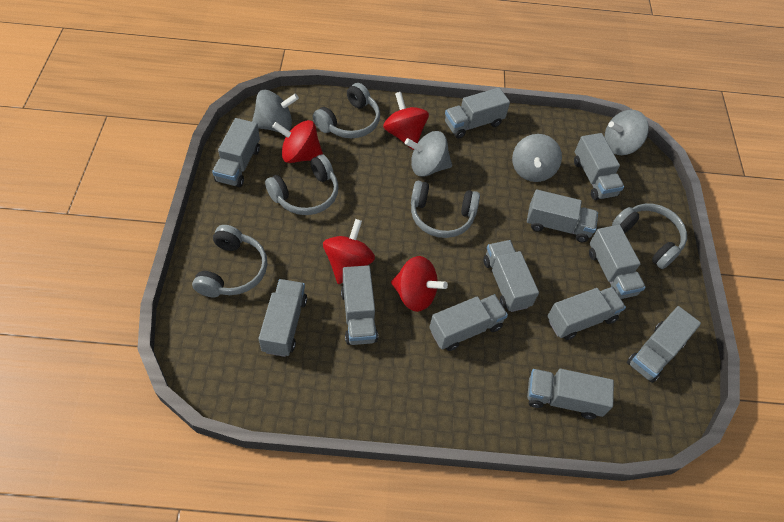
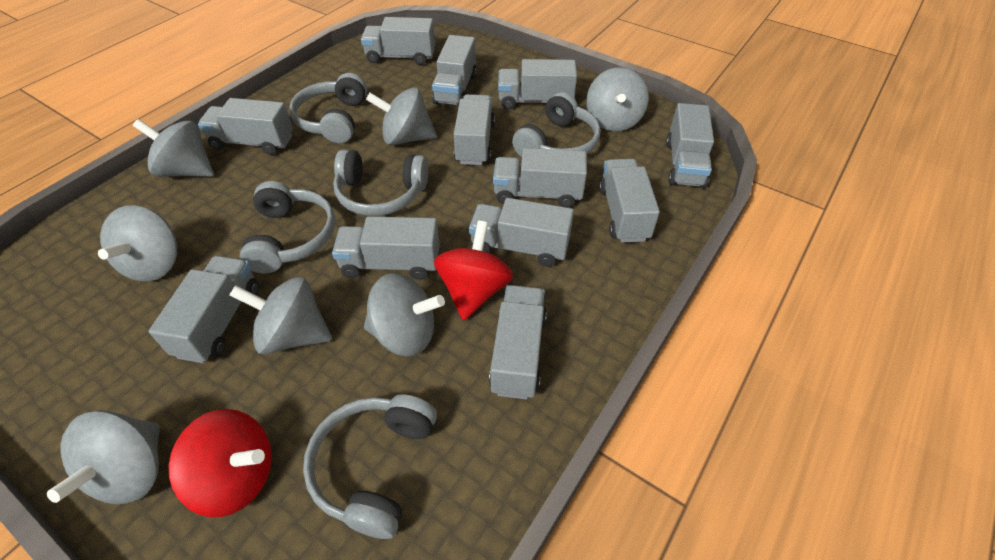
grey spinning top: 4 -> 7
red spinning top: 4 -> 2

